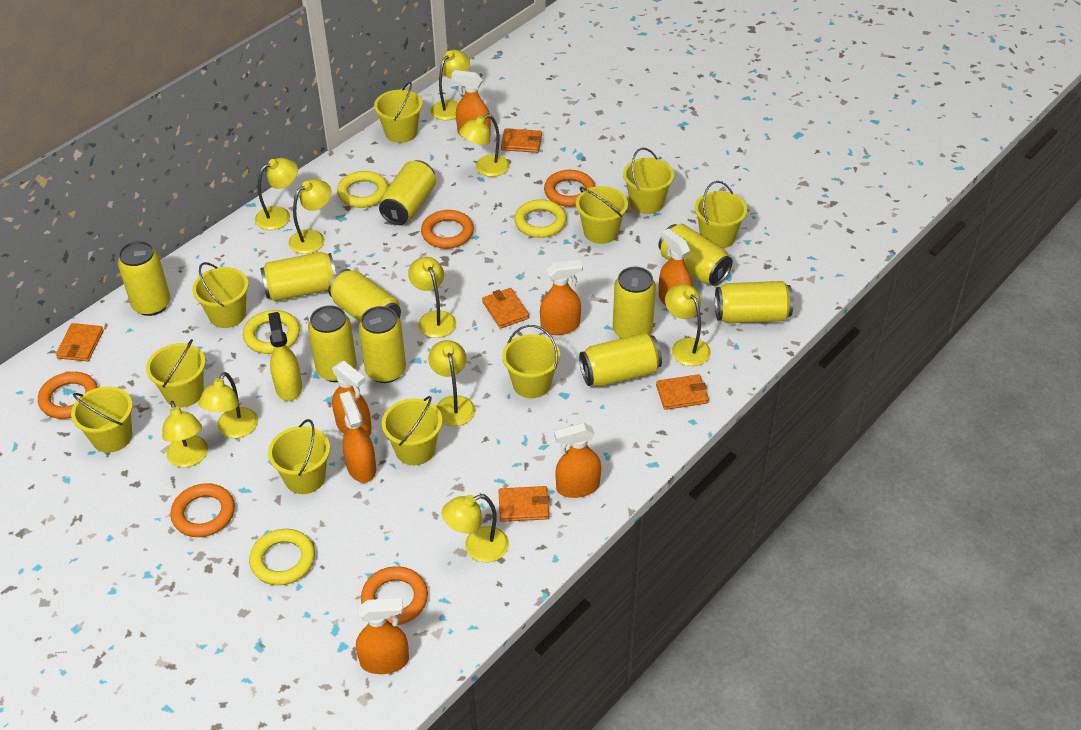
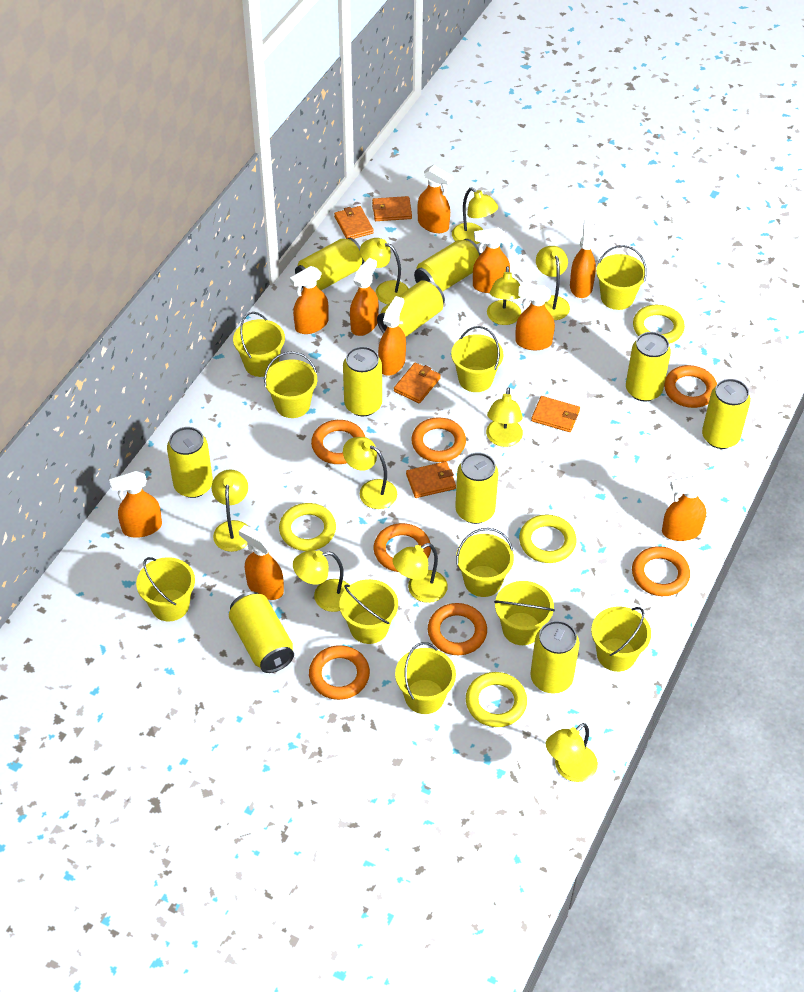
orange ring: 5 -> 7
orange spray bottle: 7 -> 10
yellow spray bottle: 1 -> 0

